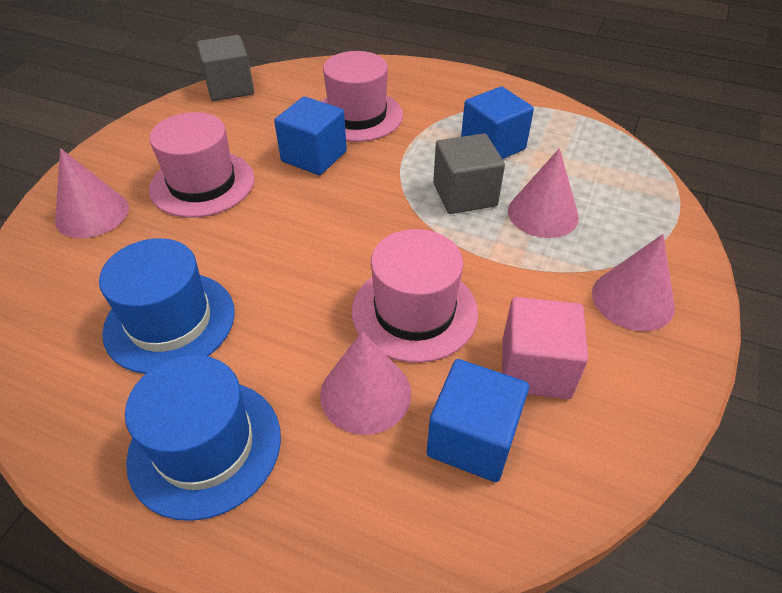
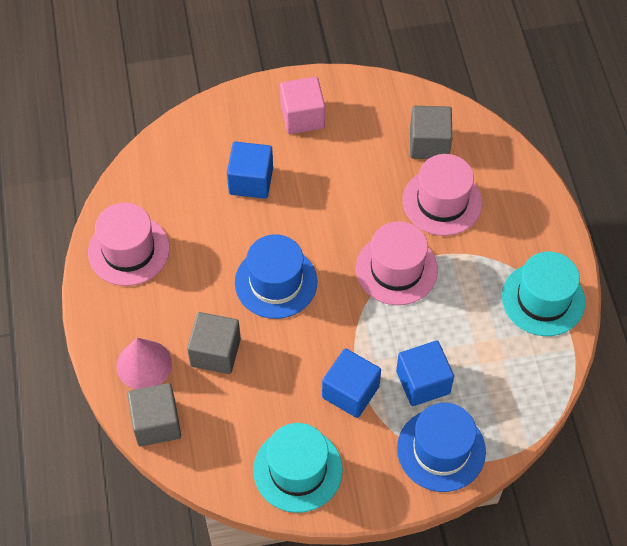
grey cube: 2 -> 3
pink cone: 4 -> 1
turquoise hat: 0 -> 2

